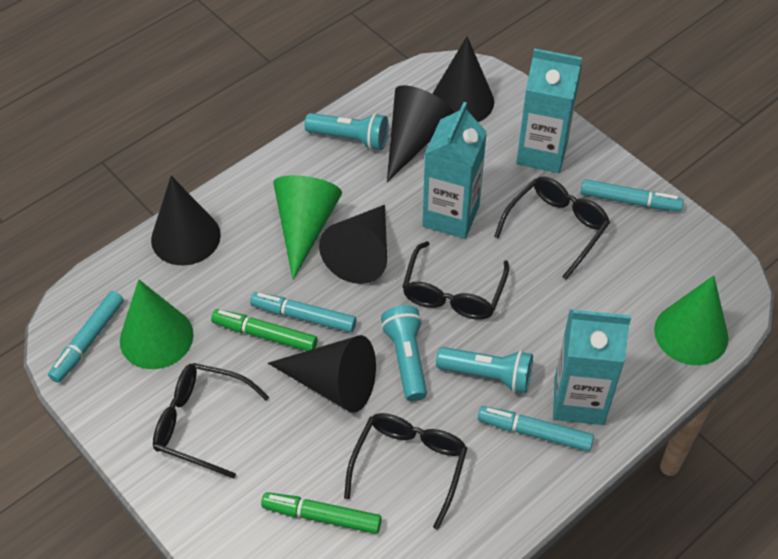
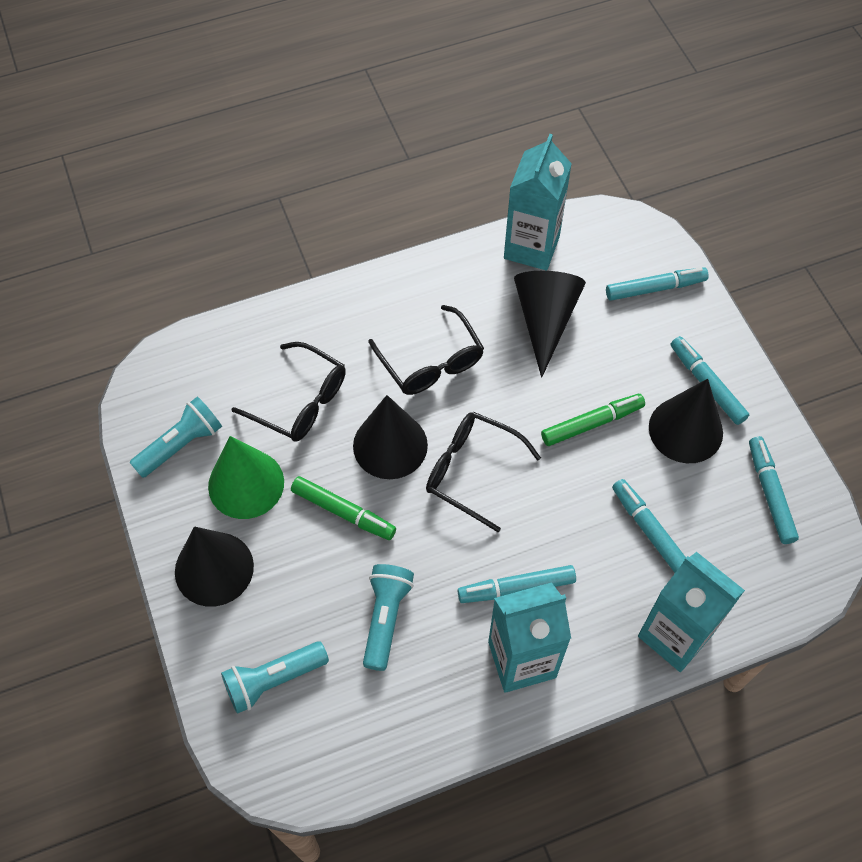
black cone: 5 -> 4
black glasses: 4 -> 3
green cone: 3 -> 1
turquoise marker: 4 -> 5

